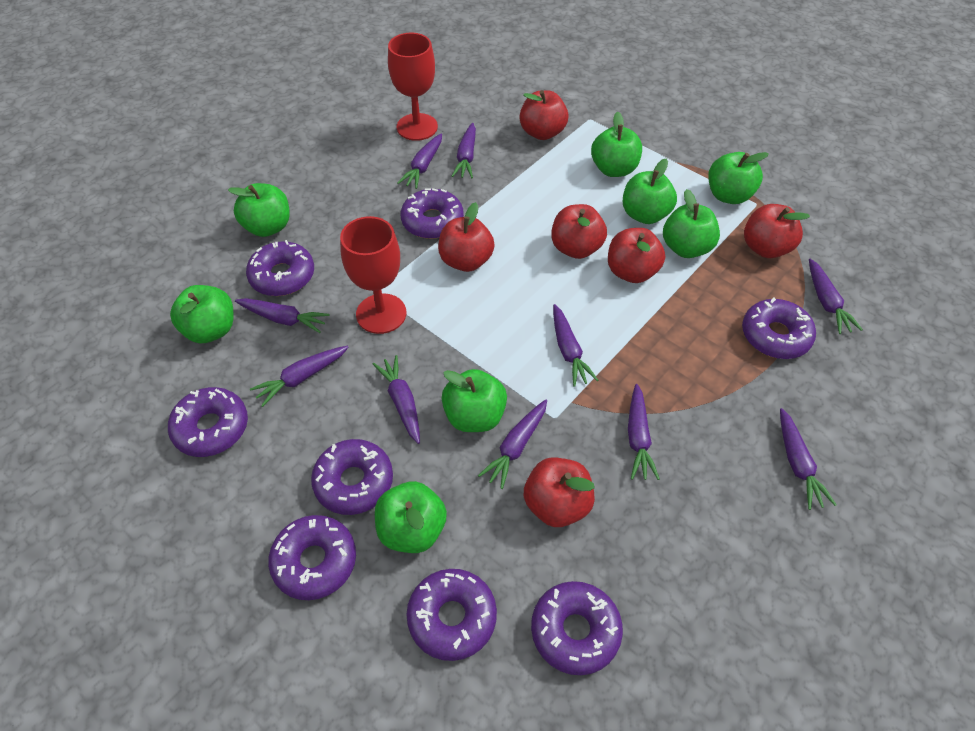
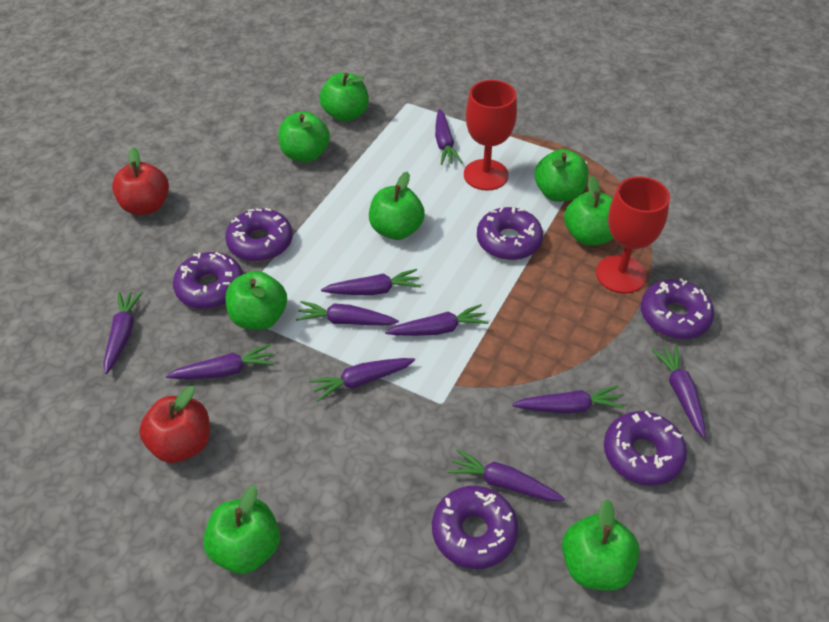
purple donut: 8 -> 6
red apple: 6 -> 2

